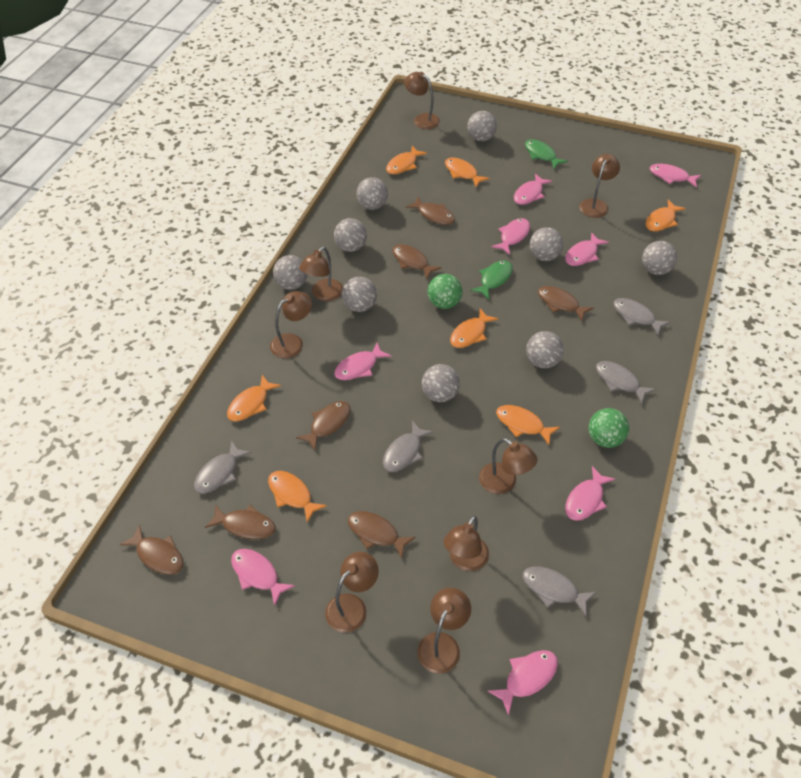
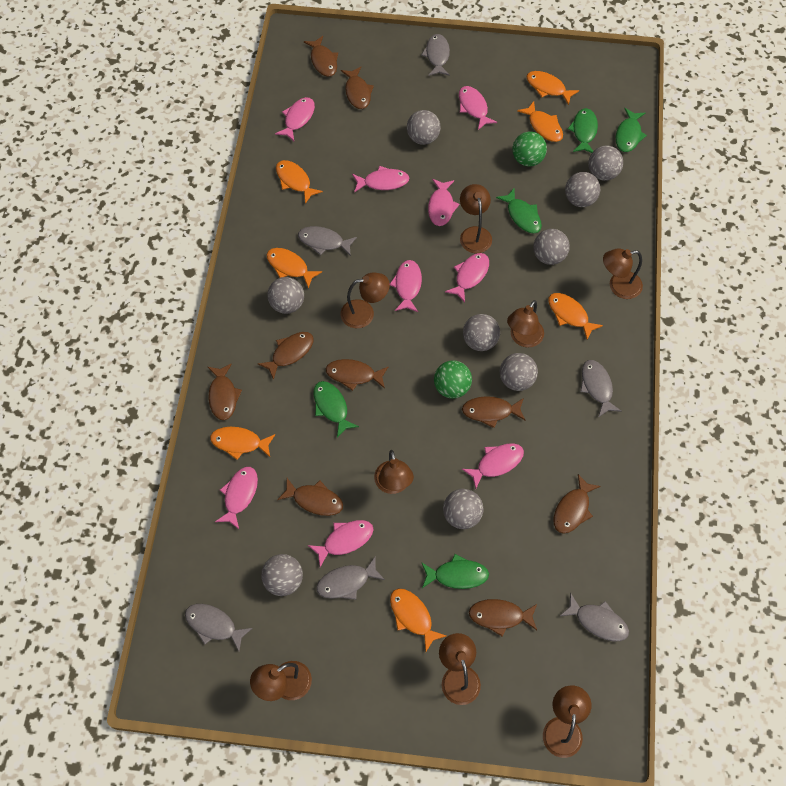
brown fish: 7 -> 9
green fish: 2 -> 5
grey fish: 5 -> 6
pink fish: 8 -> 9

